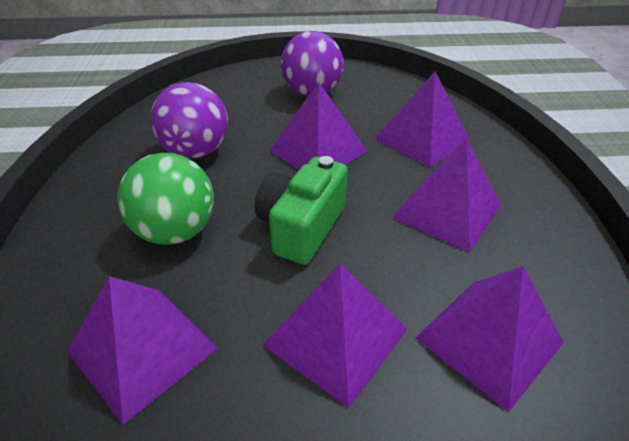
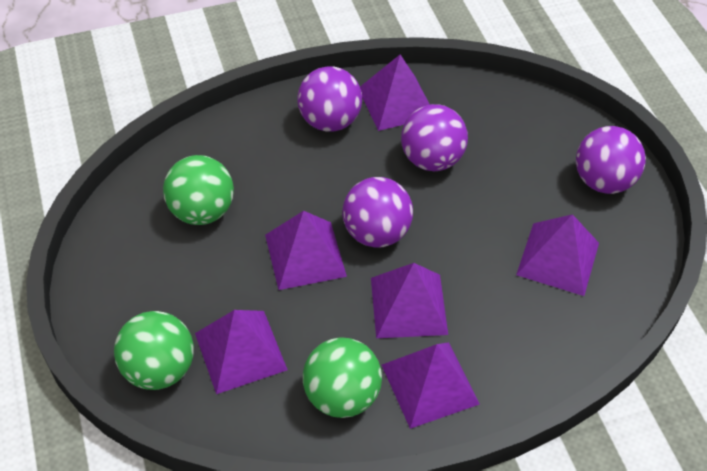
green ball: 1 -> 3
green camera: 1 -> 0
purple ball: 2 -> 4

